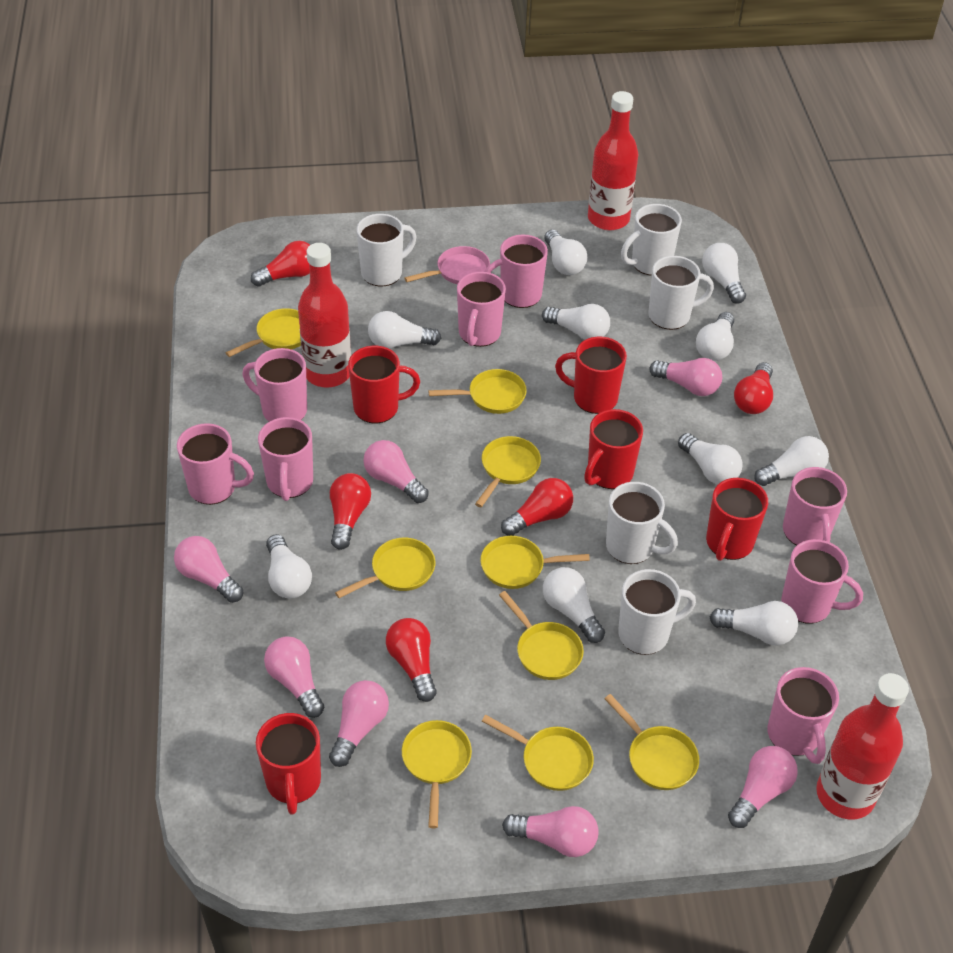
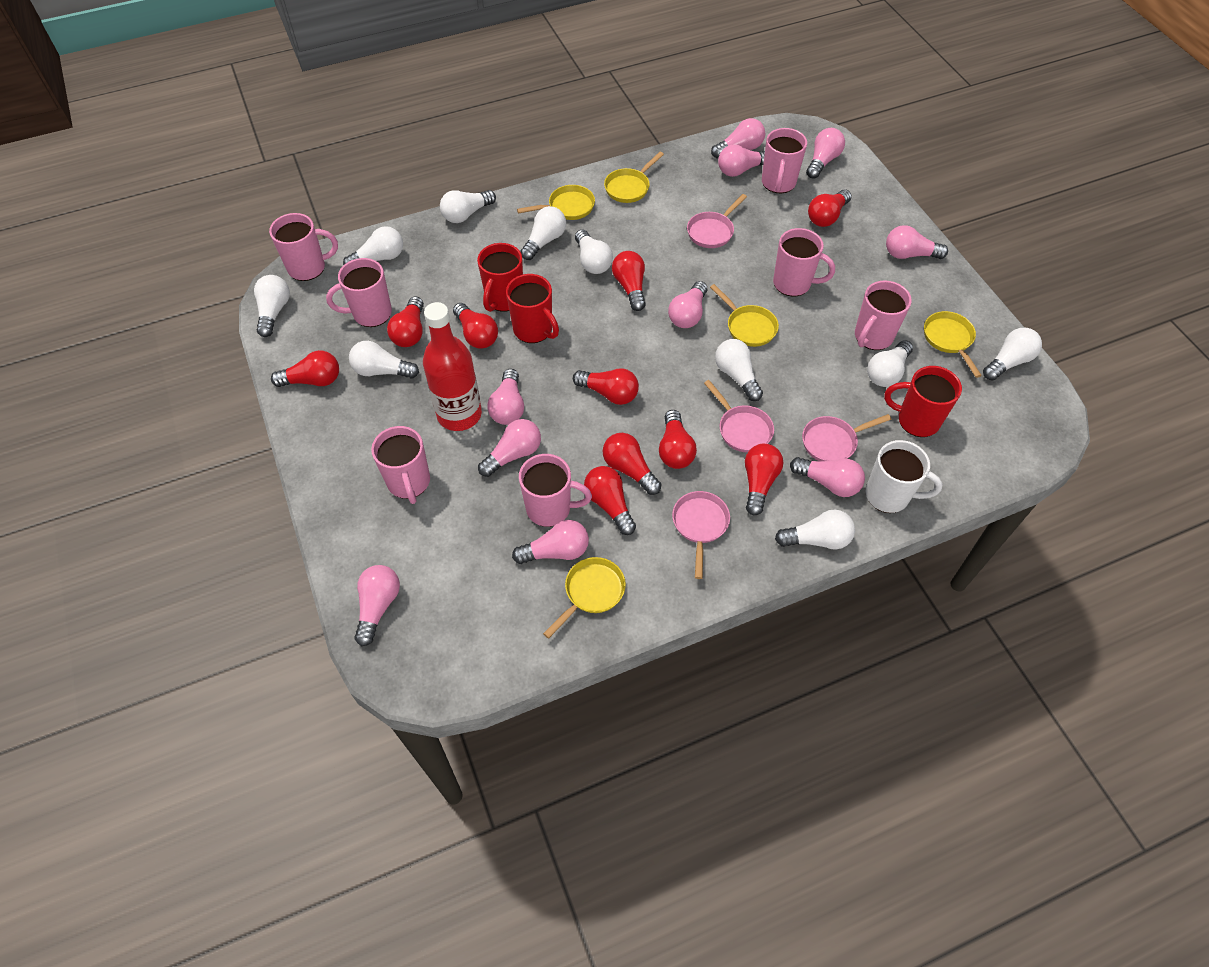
pink light bulb: 7 -> 10
pink mug: 8 -> 7
pink pan: 1 -> 4
red bottle: 3 -> 1
red light bulb: 5 -> 10
red mug: 5 -> 3
white mug: 5 -> 1
yellow pan: 9 -> 5

